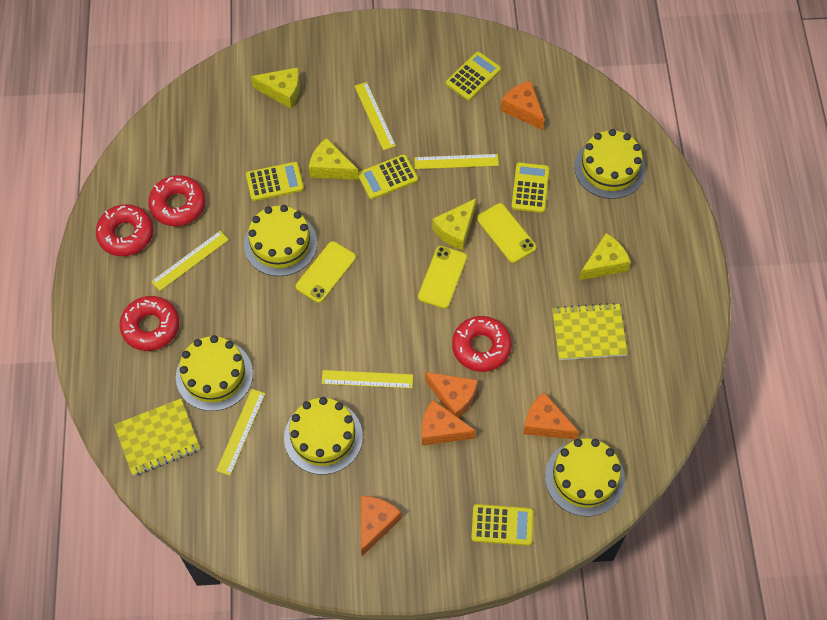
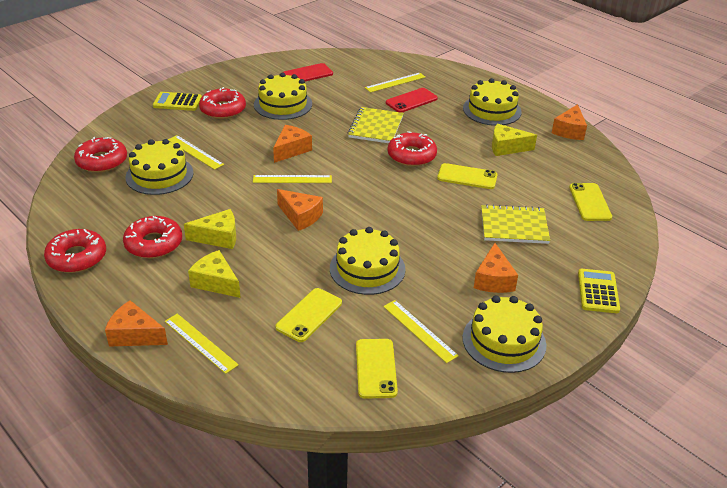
red donut: 4 -> 5
red phone: 0 -> 2
yellow calculator: 5 -> 2
yellow cheese: 4 -> 3
yellow phone: 3 -> 4

